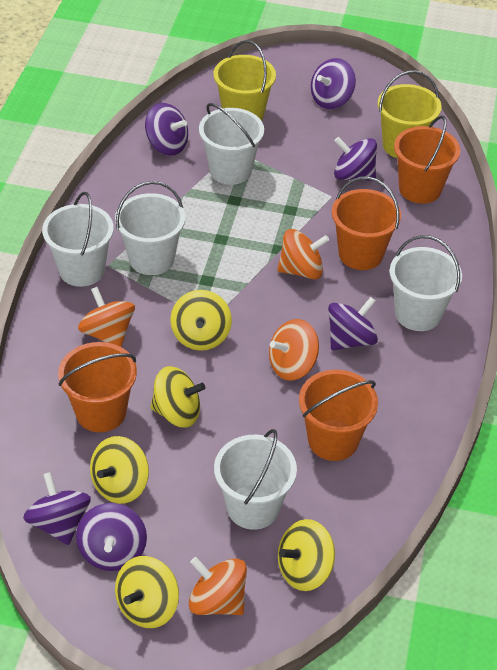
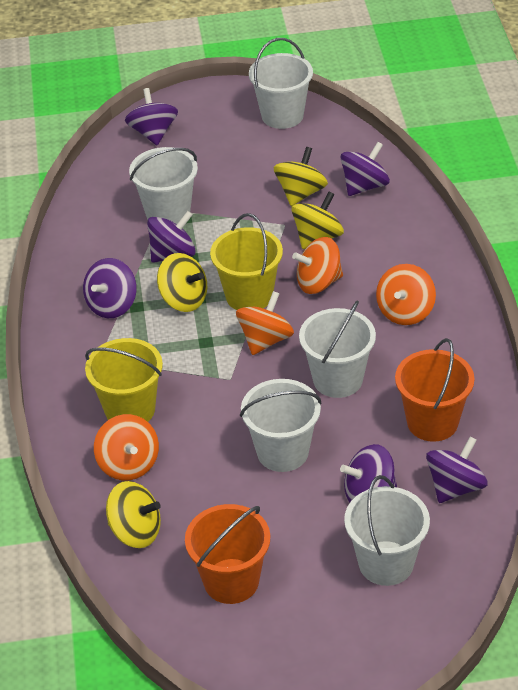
orange bucket: 4 -> 2
yellow spinning top: 5 -> 4

